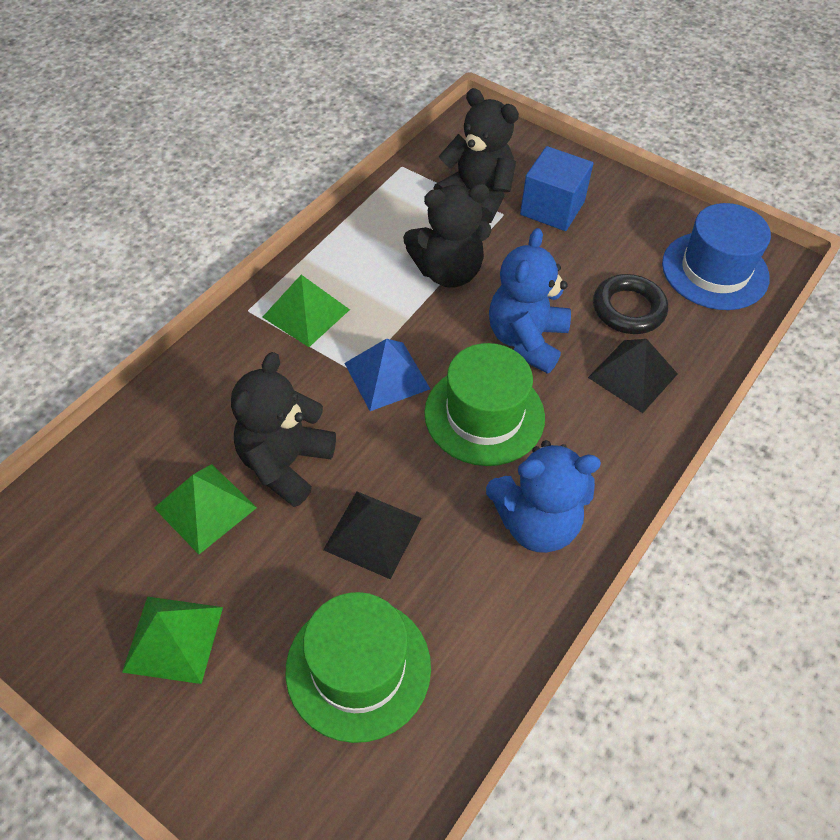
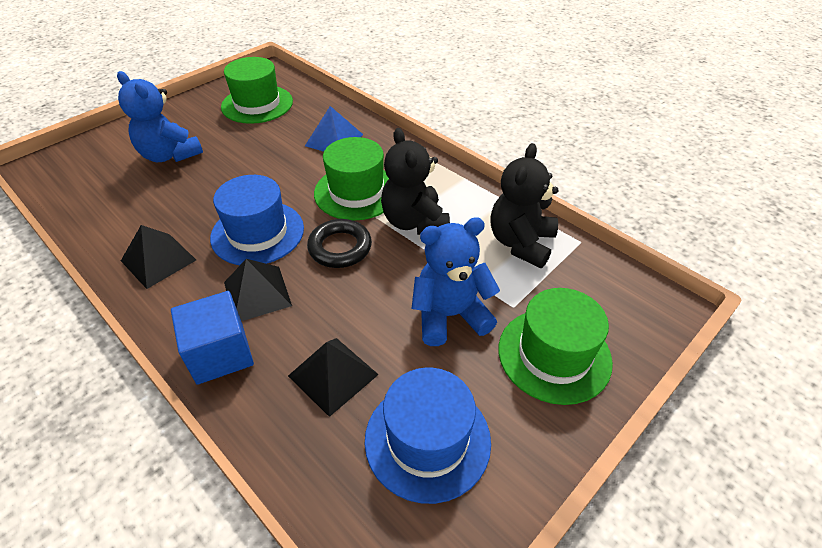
black pyramid: 2 -> 3
black teddy bear: 3 -> 2
blue hat: 1 -> 2
green hat: 2 -> 3
green pyramid: 3 -> 0

